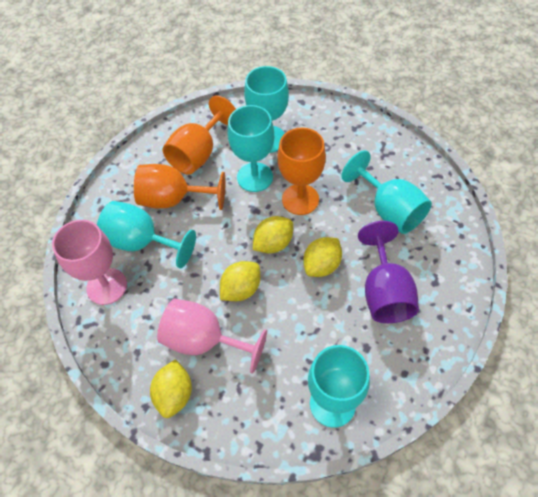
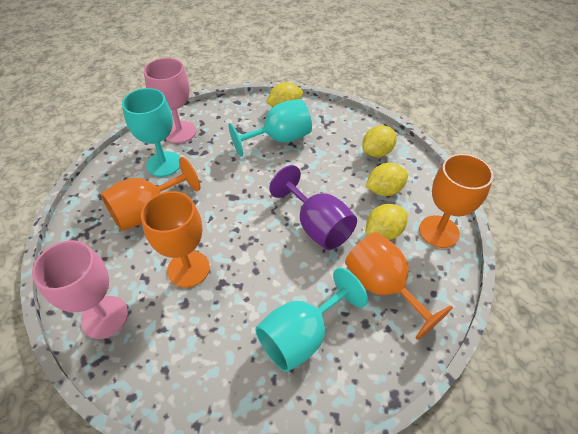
orange goblet: 3 -> 4
turquoise goblet: 5 -> 3

